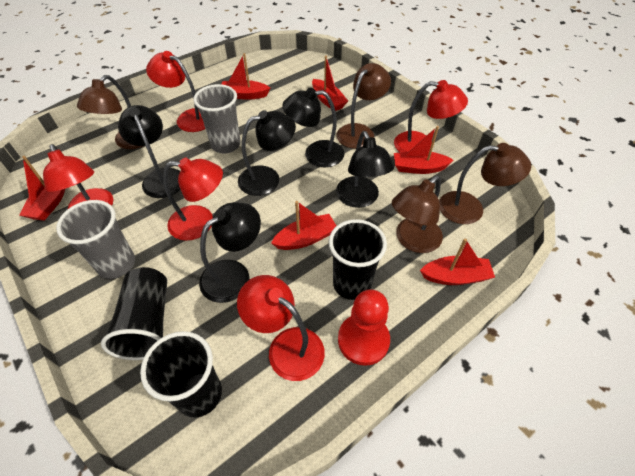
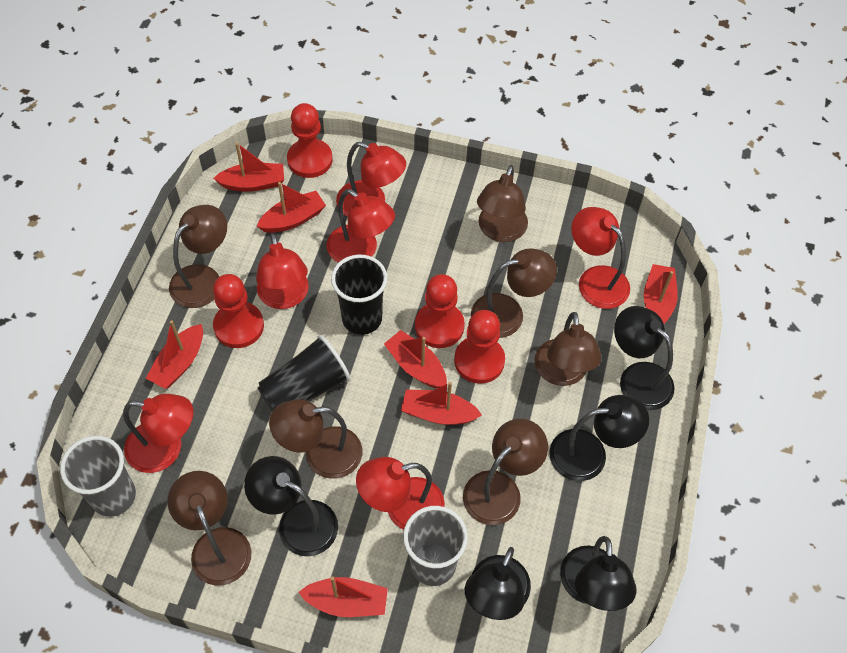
black cup: 3 -> 2
brown lamp: 4 -> 7
red boat: 6 -> 7
red lamp: 5 -> 6
red pawn: 1 -> 4

